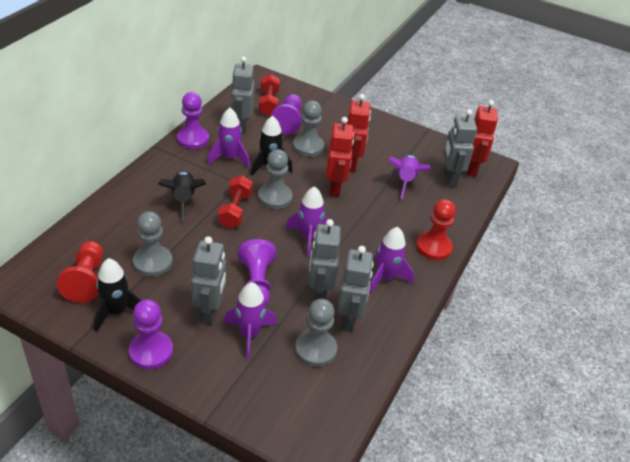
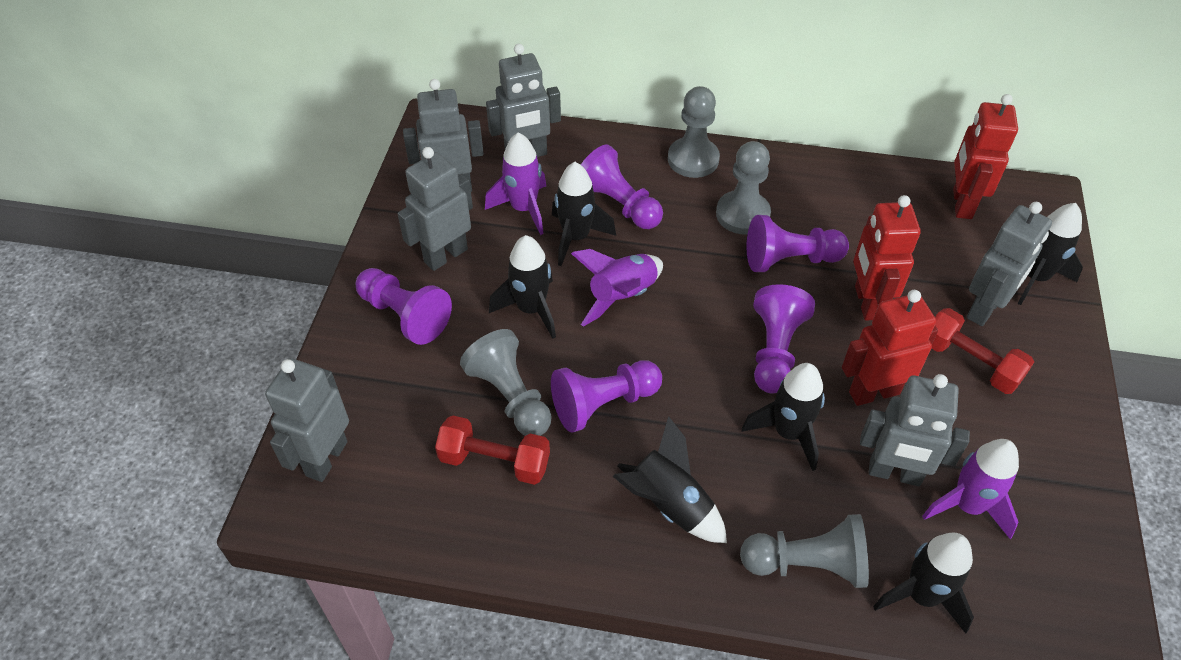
black rocket: 3 -> 6
grey robot: 5 -> 6
purple pawn: 4 -> 5
purple rocket: 5 -> 3
red pawn: 2 -> 0

